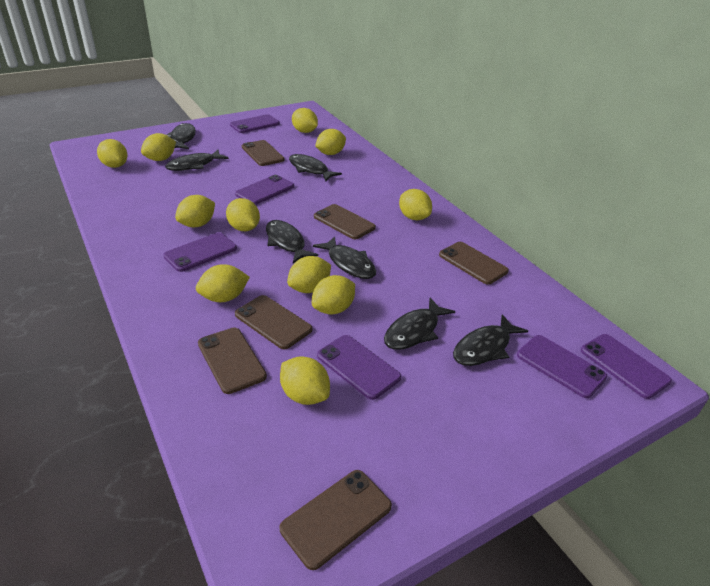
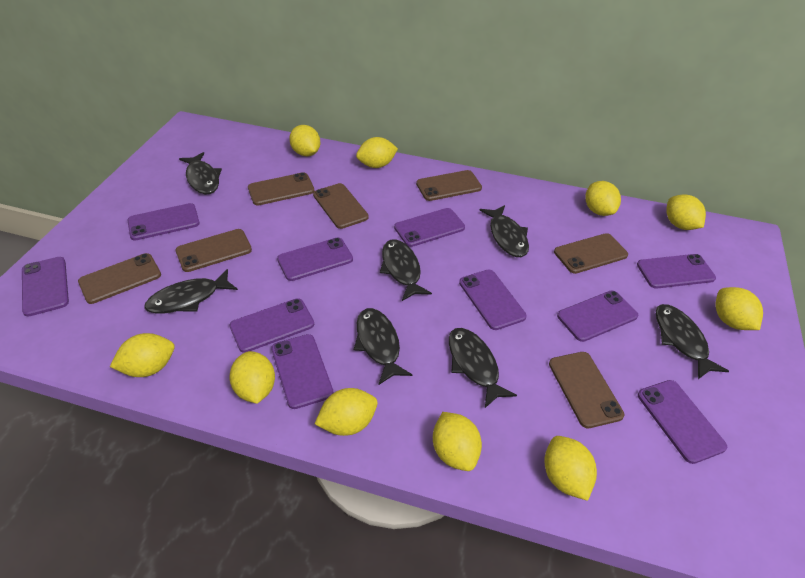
brown phone: 6 -> 7
purple phone: 6 -> 10
yellow lemon: 11 -> 10

